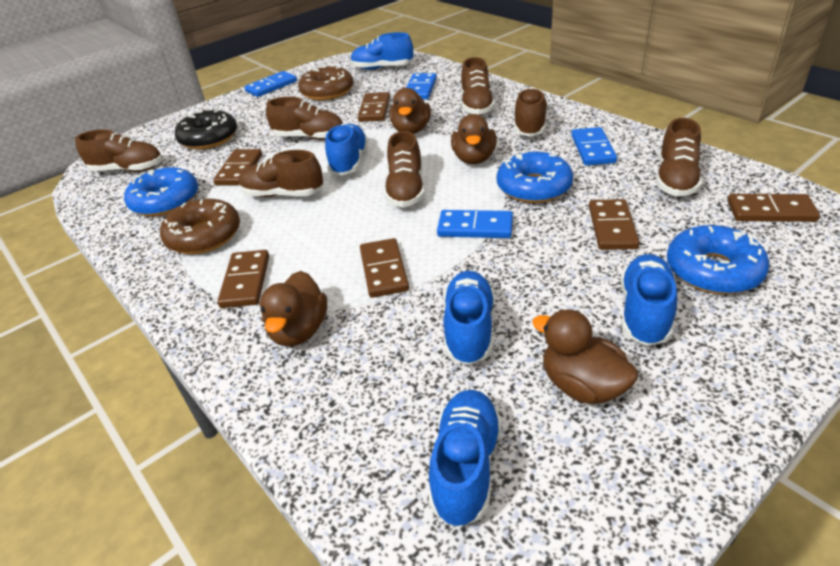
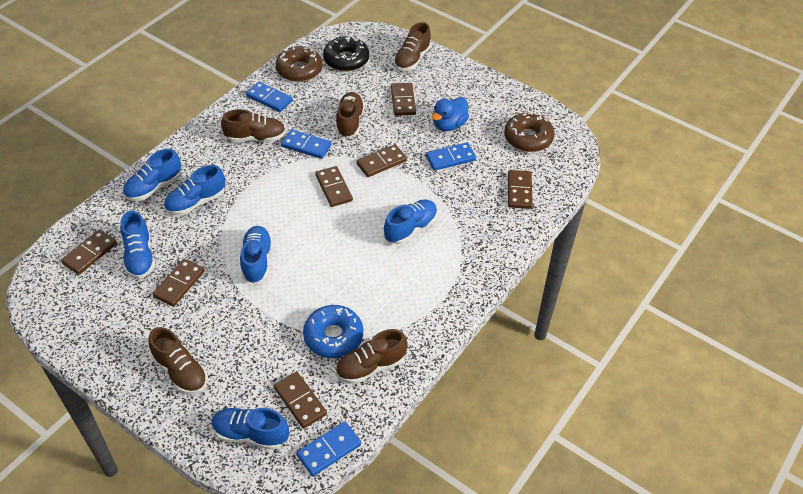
blue donut: 3 -> 1
blue duck: 0 -> 1
blue shoe: 5 -> 6
brown domino: 6 -> 7
brown duck: 4 -> 0
brown shoe: 7 -> 5

